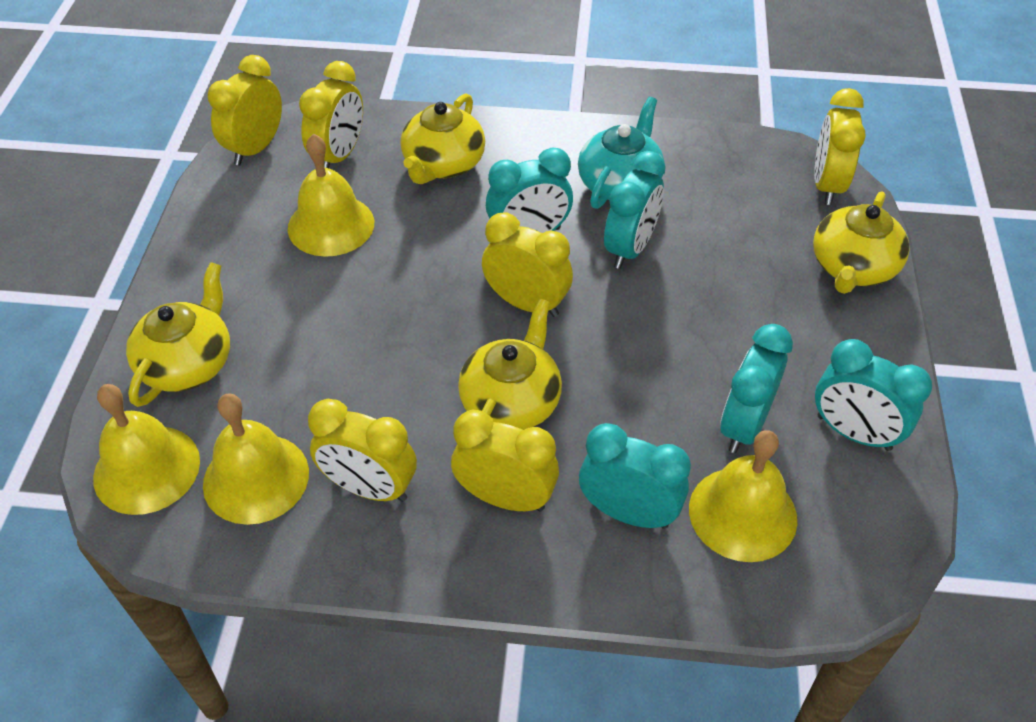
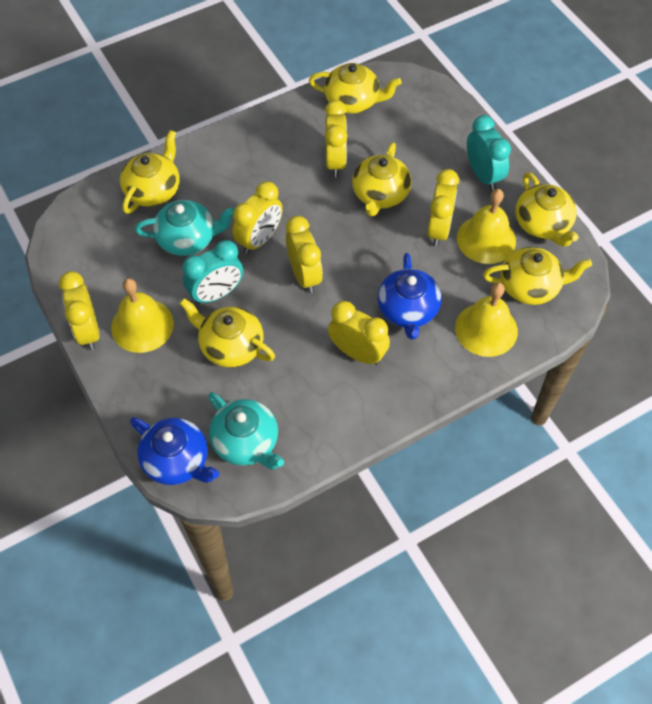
blue teapot: 0 -> 2
turquoise clock: 5 -> 2
turquoise teapot: 1 -> 2
yellow bell: 4 -> 3
yellow teapot: 4 -> 6

